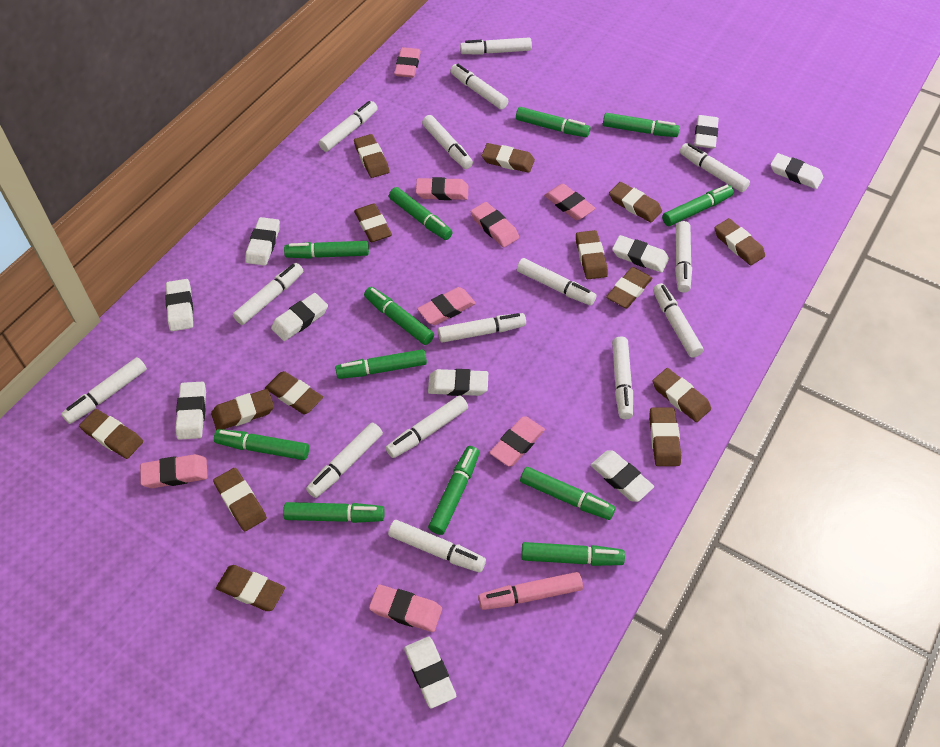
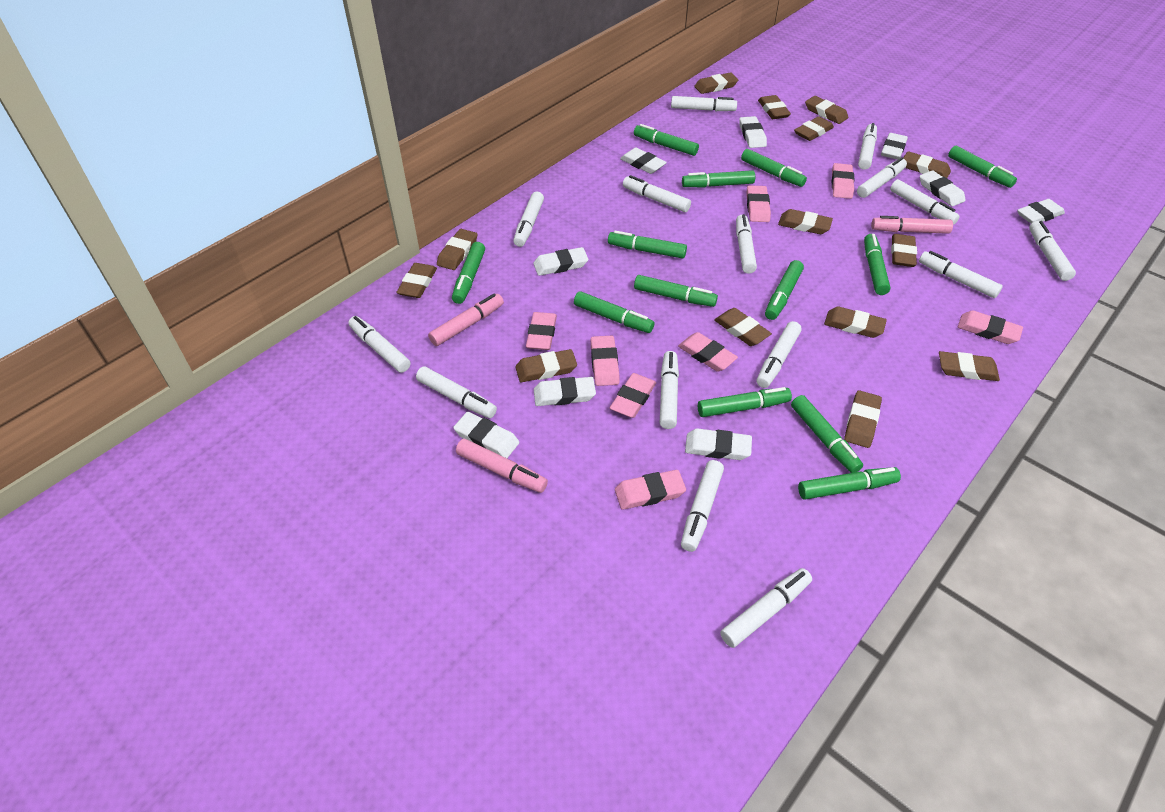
green marker: 12 -> 13
pink marker: 1 -> 3
white eraser: 10 -> 9

